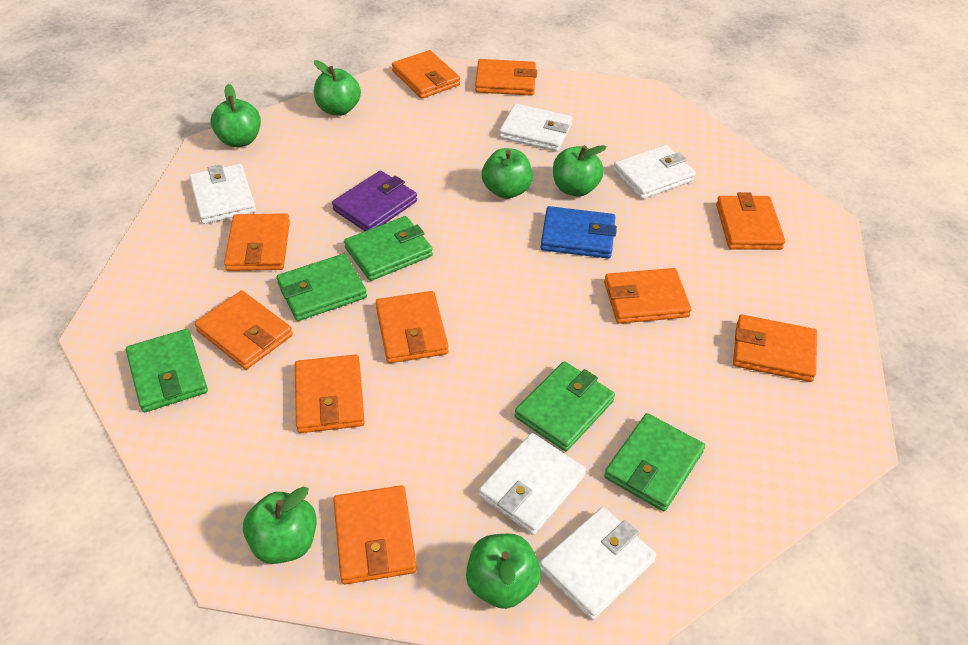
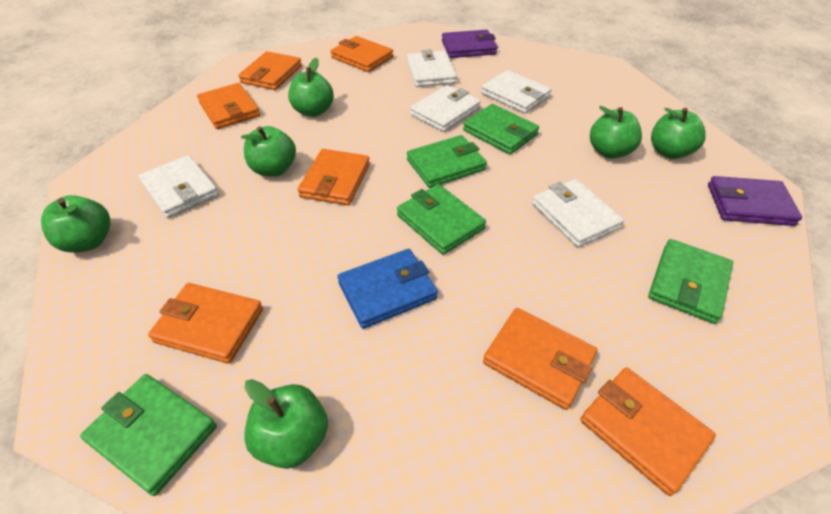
orange wallet: 10 -> 7
purple wallet: 1 -> 2

